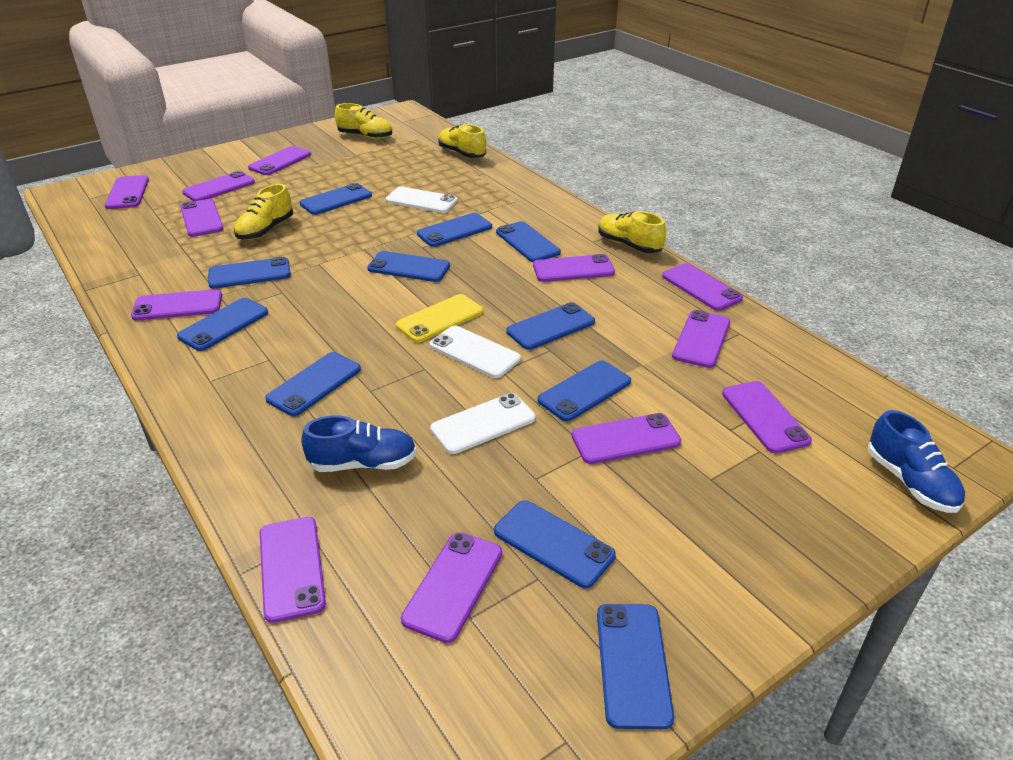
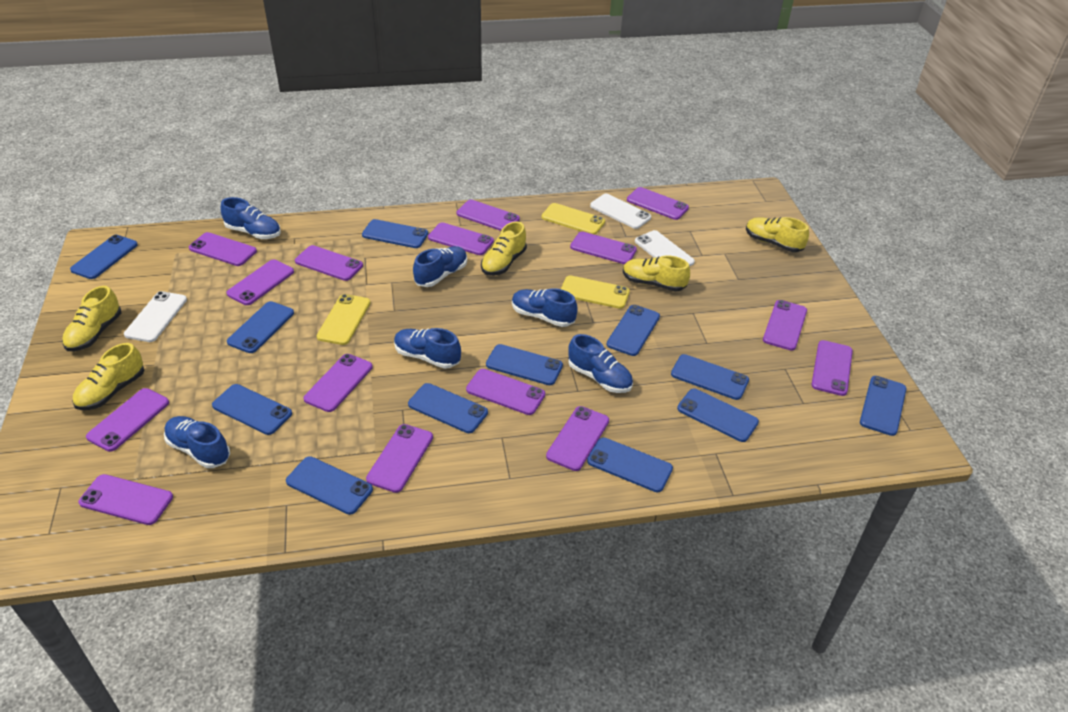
blue phone: 11 -> 12
blue shoe: 2 -> 6
purple phone: 12 -> 15
yellow phone: 1 -> 3
yellow shoe: 4 -> 5

